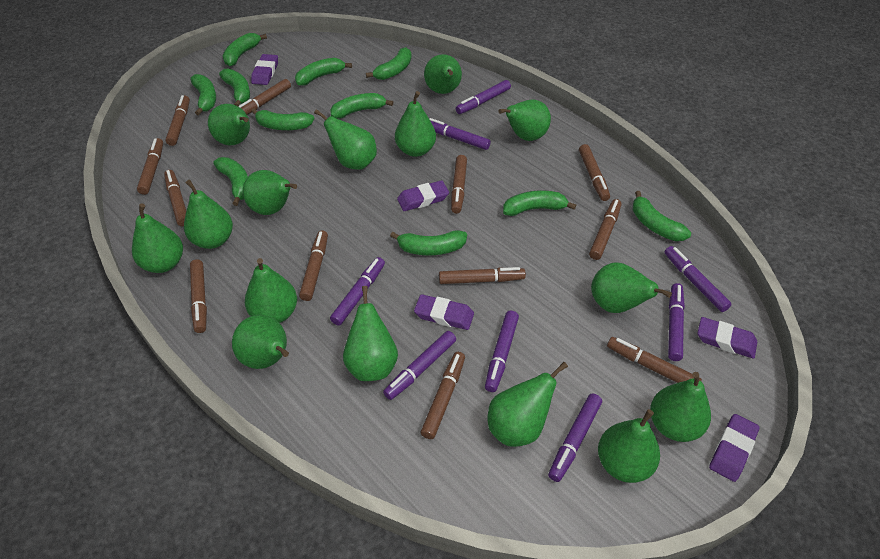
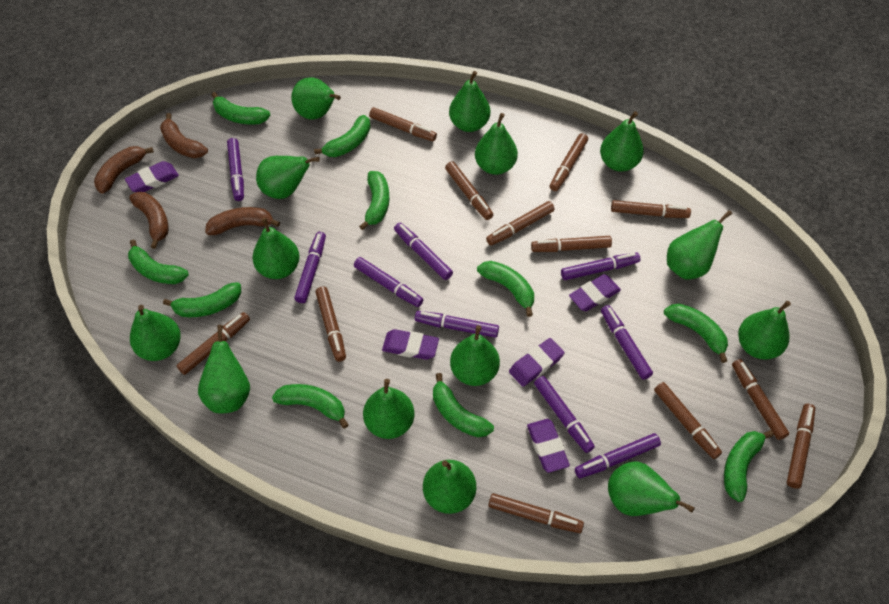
brown banana: 0 -> 4
green banana: 11 -> 10
green pear: 15 -> 14
purple marker: 8 -> 9

